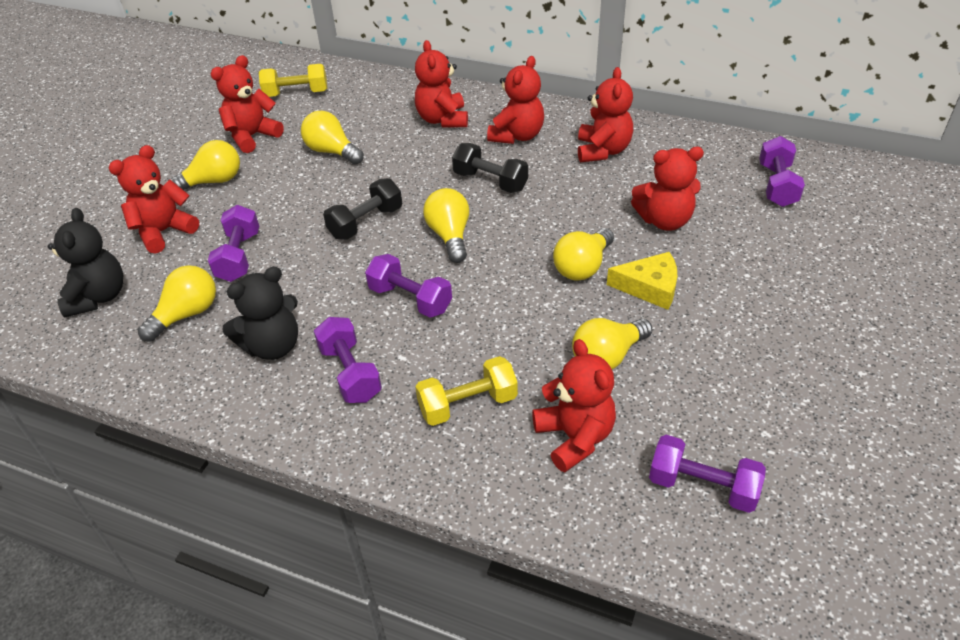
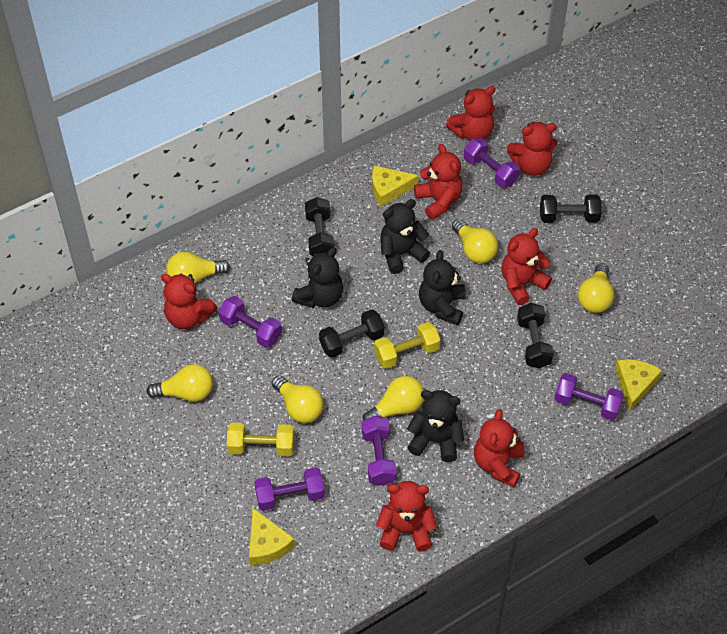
black dumbbell: 2 -> 4
black teddy bear: 2 -> 4
yellow cheese: 1 -> 3

